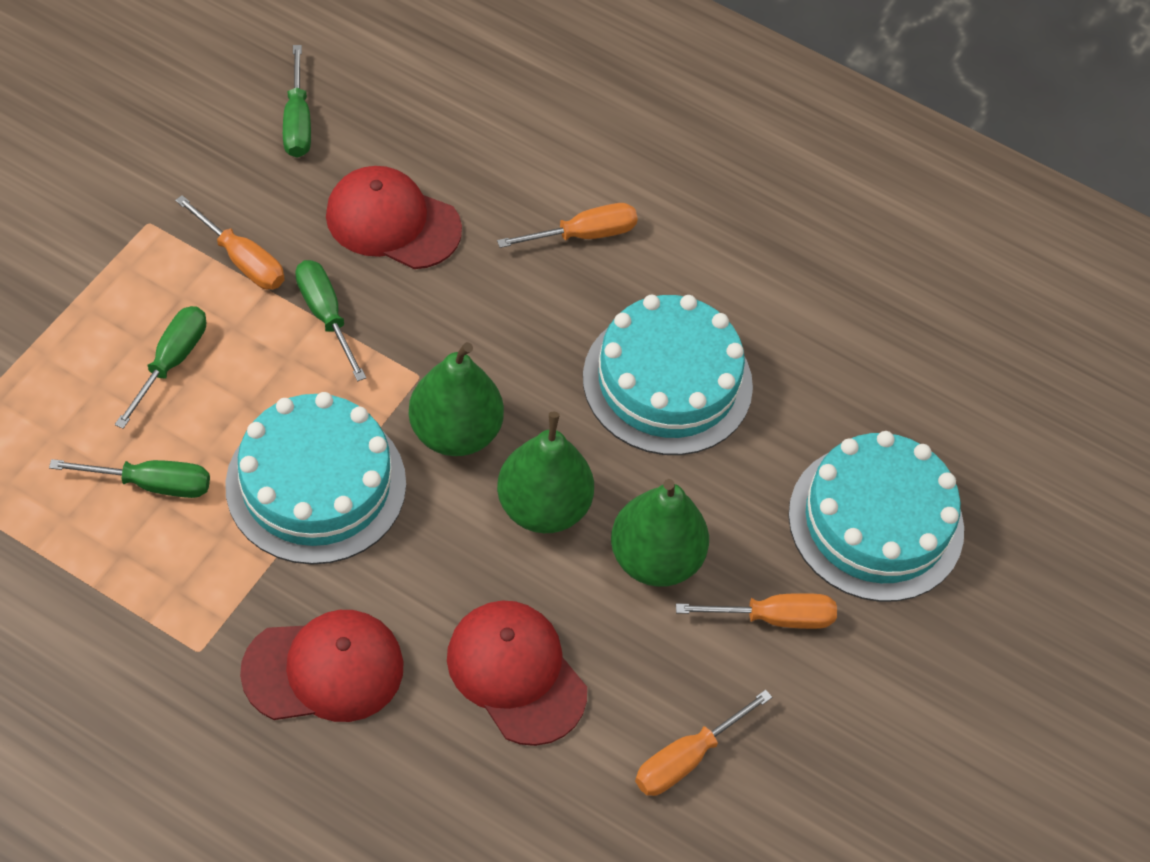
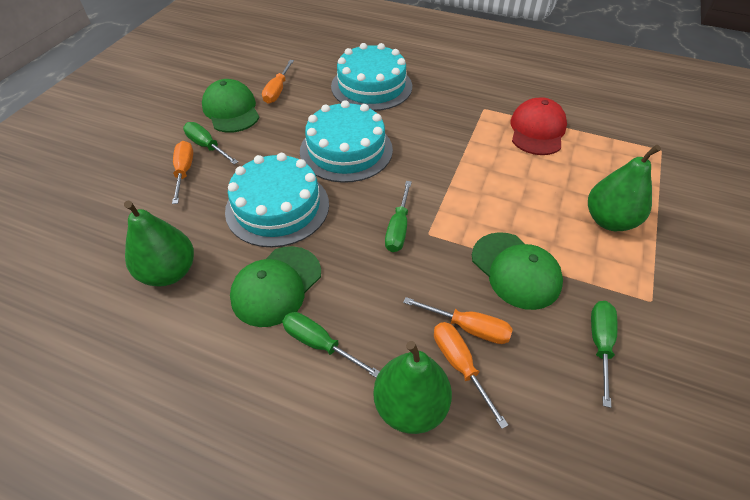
green cap: 0 -> 3
red cap: 3 -> 1

